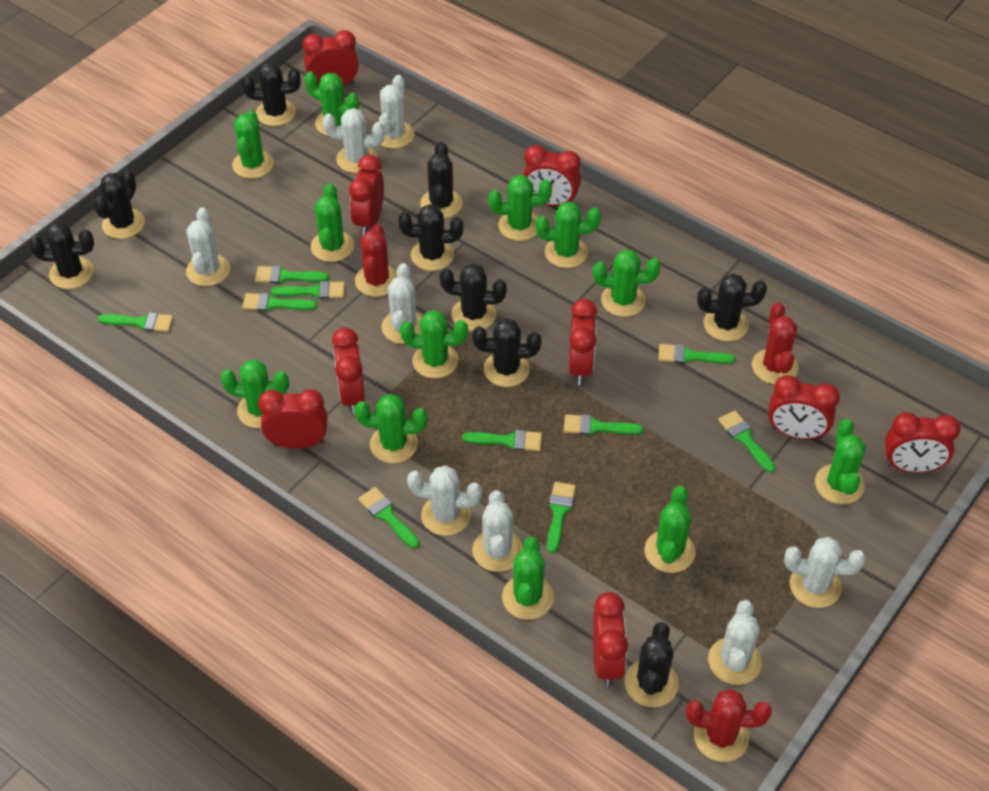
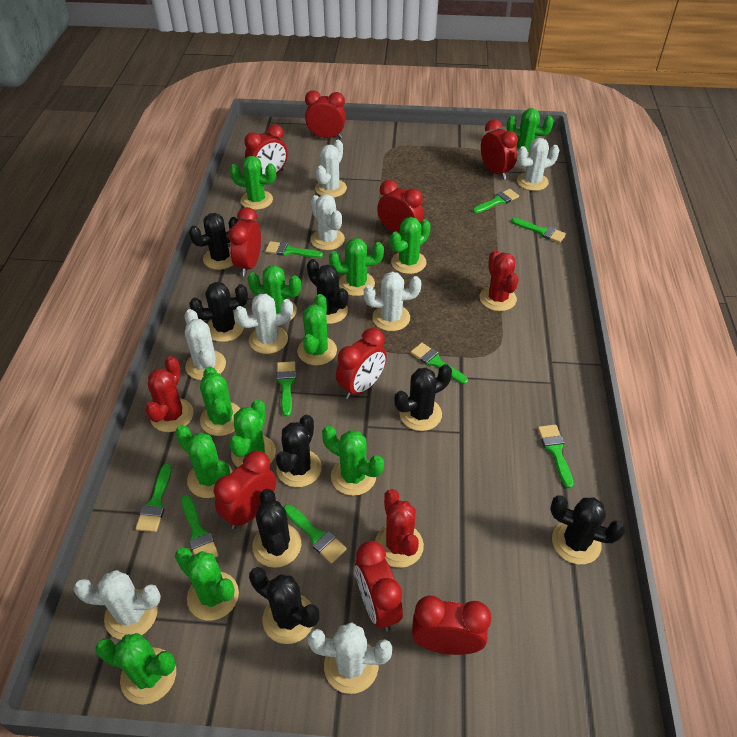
black cactus: 9 -> 8
green brush: 10 -> 9

